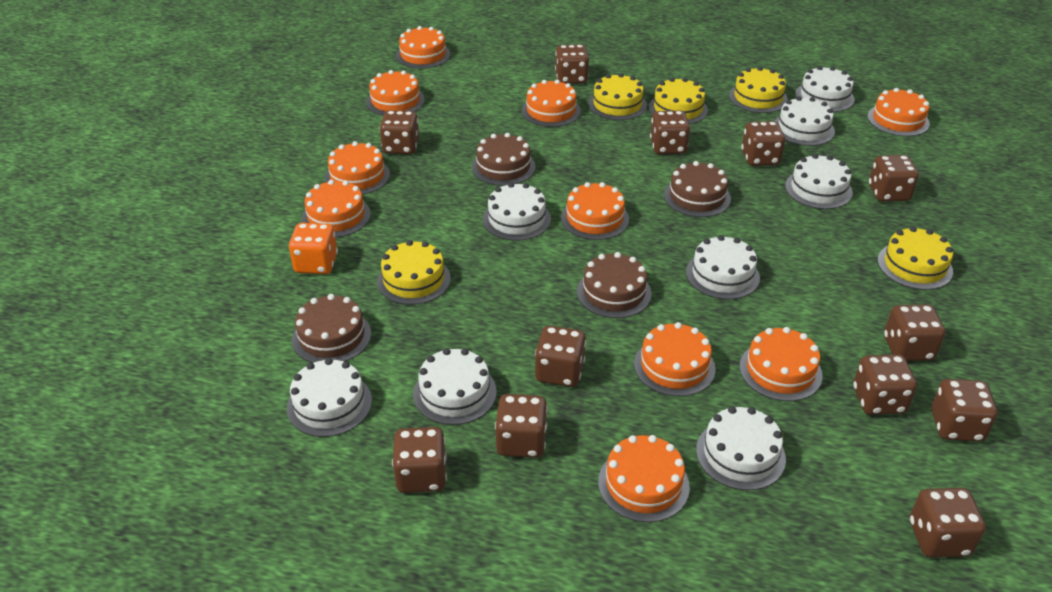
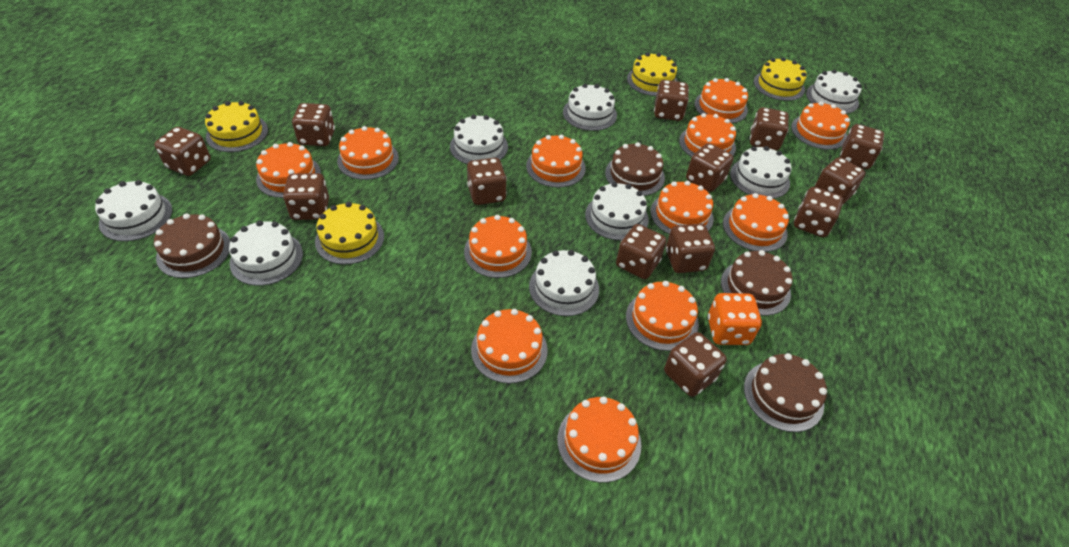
brown dice: 12 -> 13
orange cake: 10 -> 12
yellow cake: 5 -> 4

